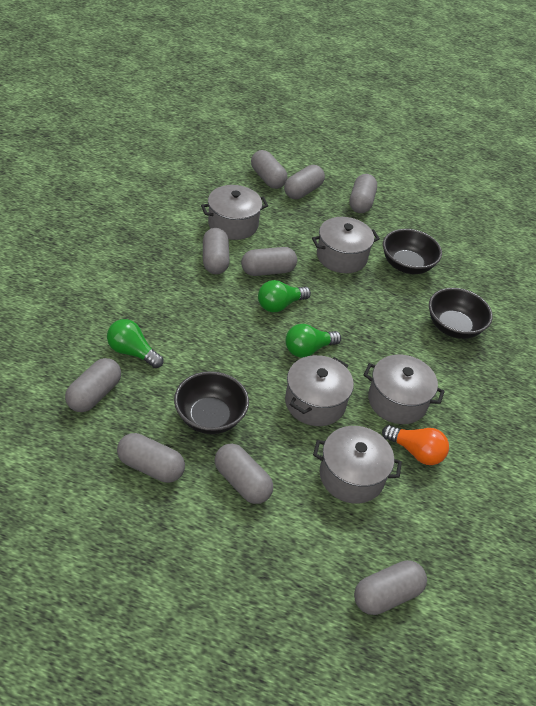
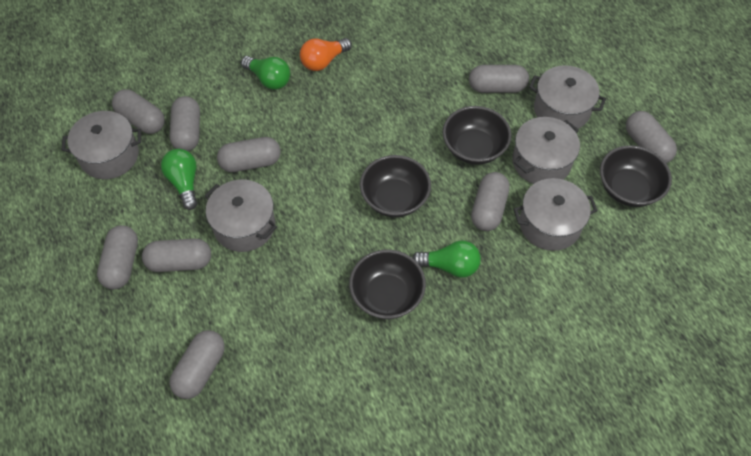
black bowl: 3 -> 4

